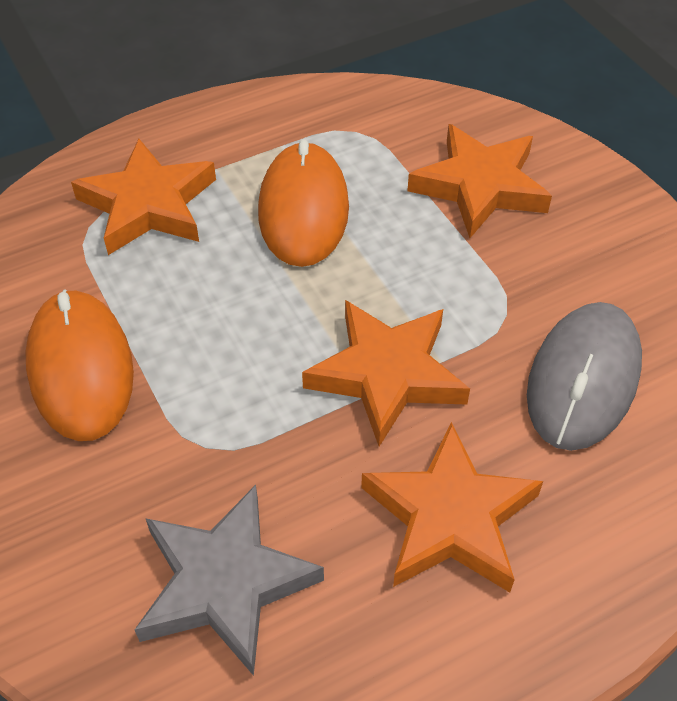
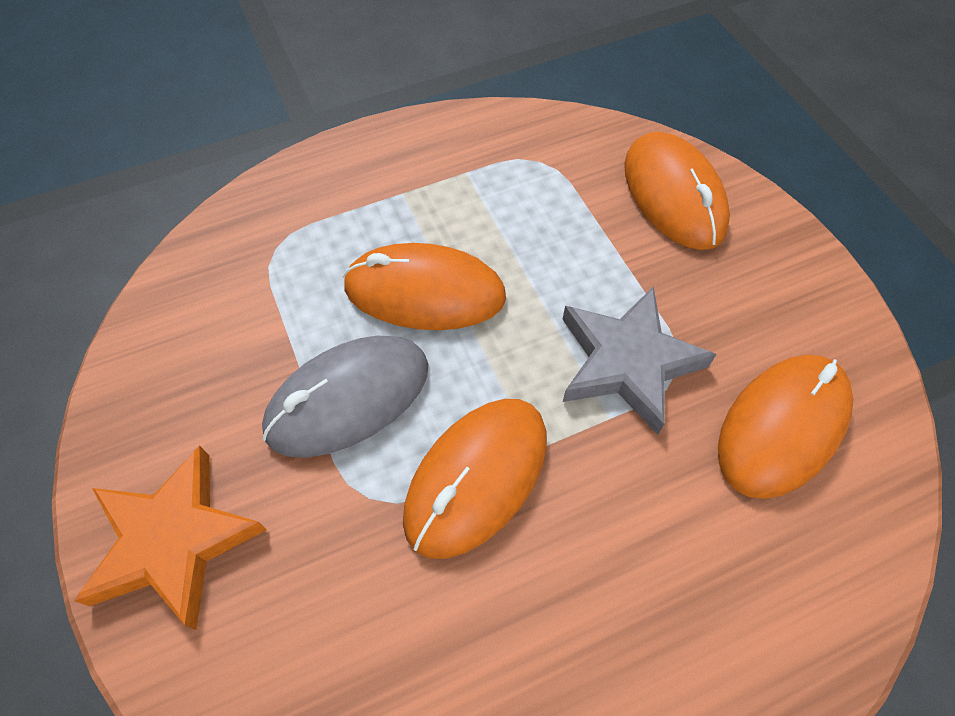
orange mouse: 2 -> 4
orange star: 4 -> 1

